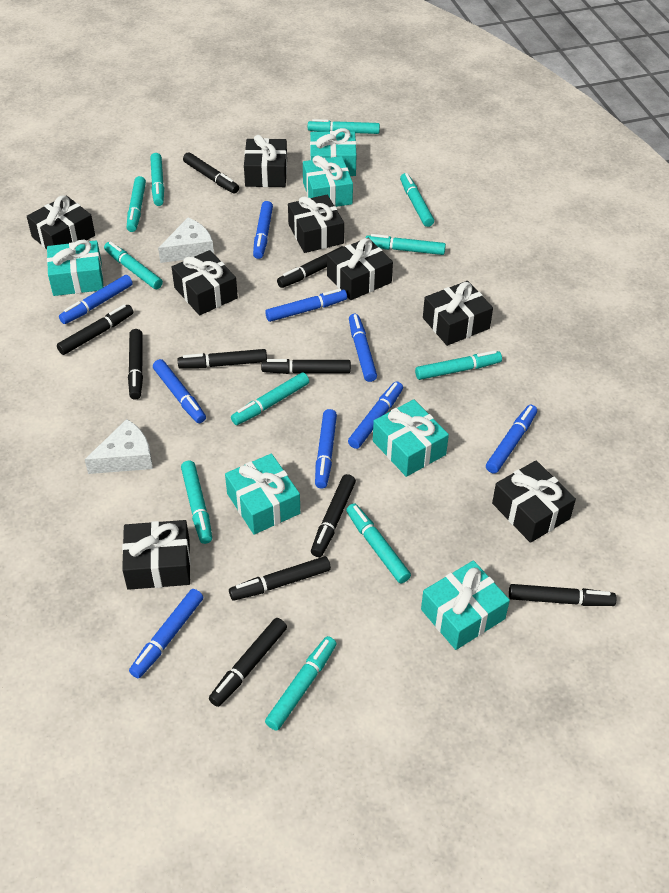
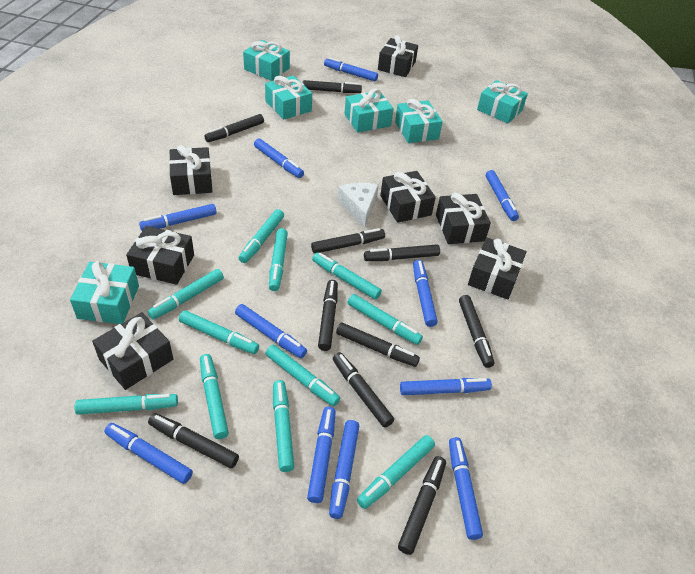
black gift: 8 -> 7
blue marker: 9 -> 11
white cheese: 2 -> 1

